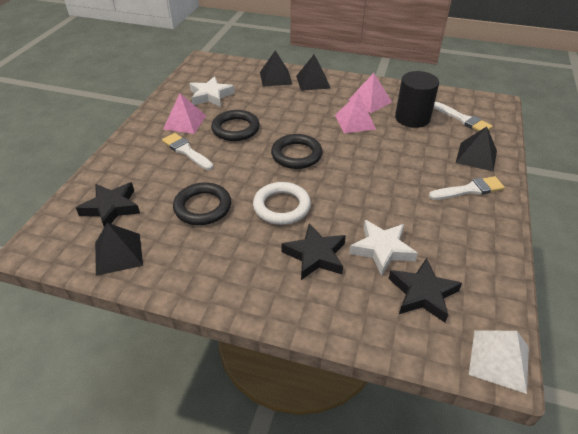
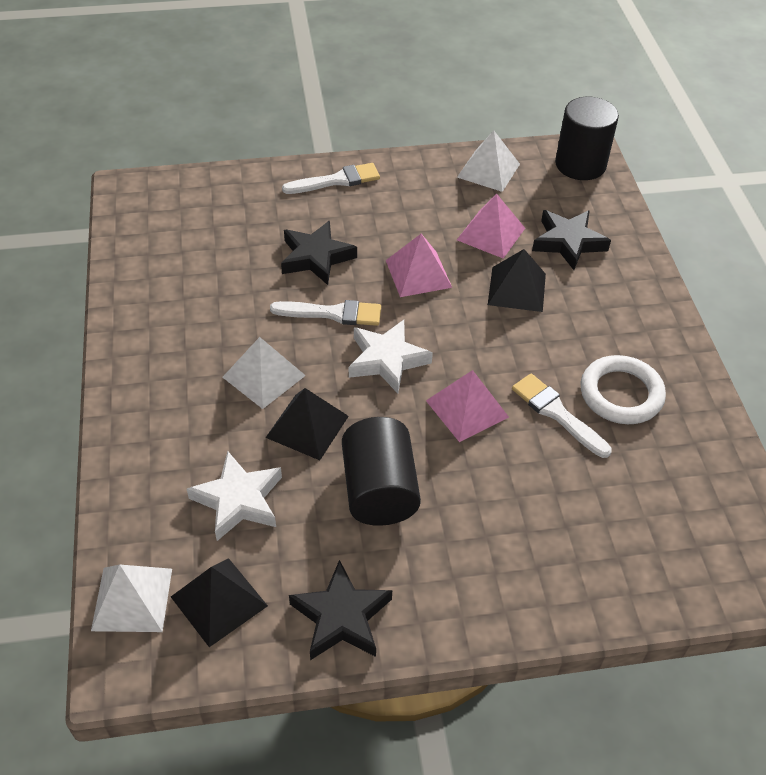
black cylinder: 1 -> 2
black pyramid: 4 -> 3
black ring: 3 -> 0
white pyramid: 1 -> 3

